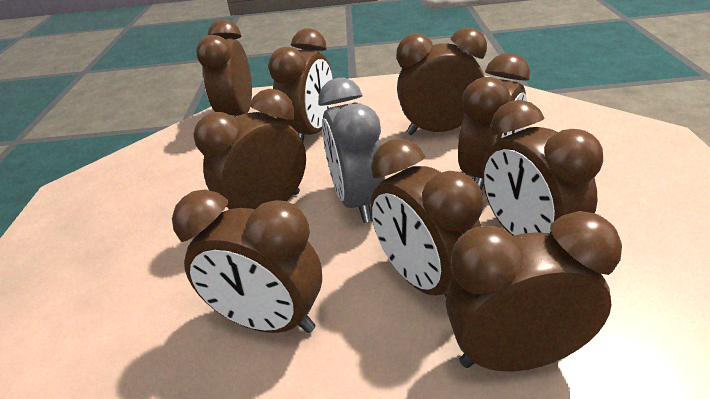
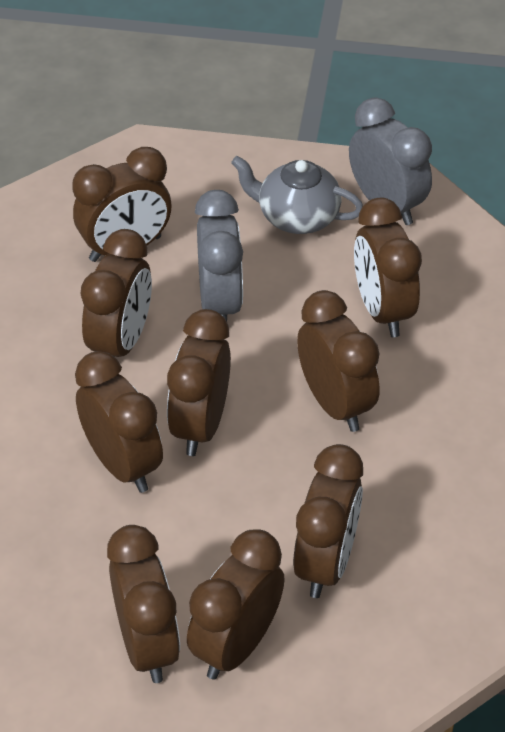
grey clock: 1 -> 2
grey teapot: 0 -> 1

